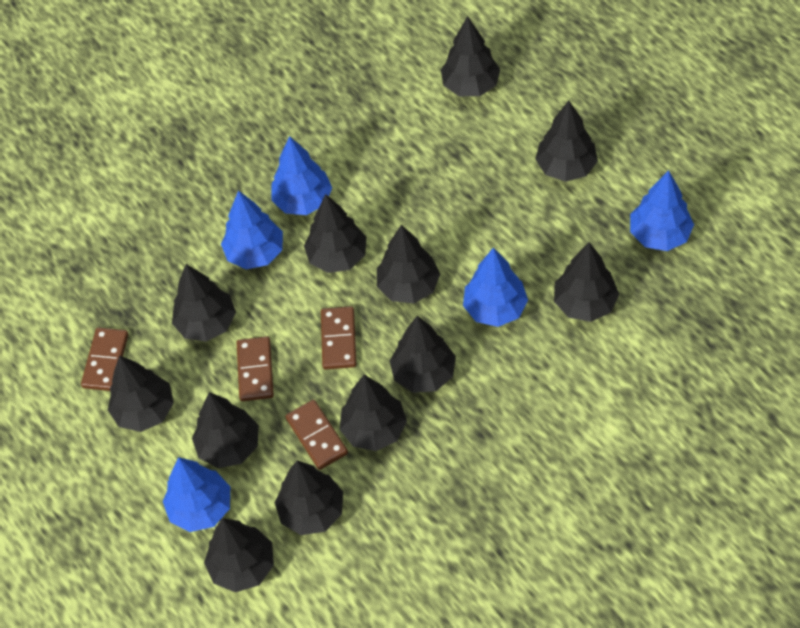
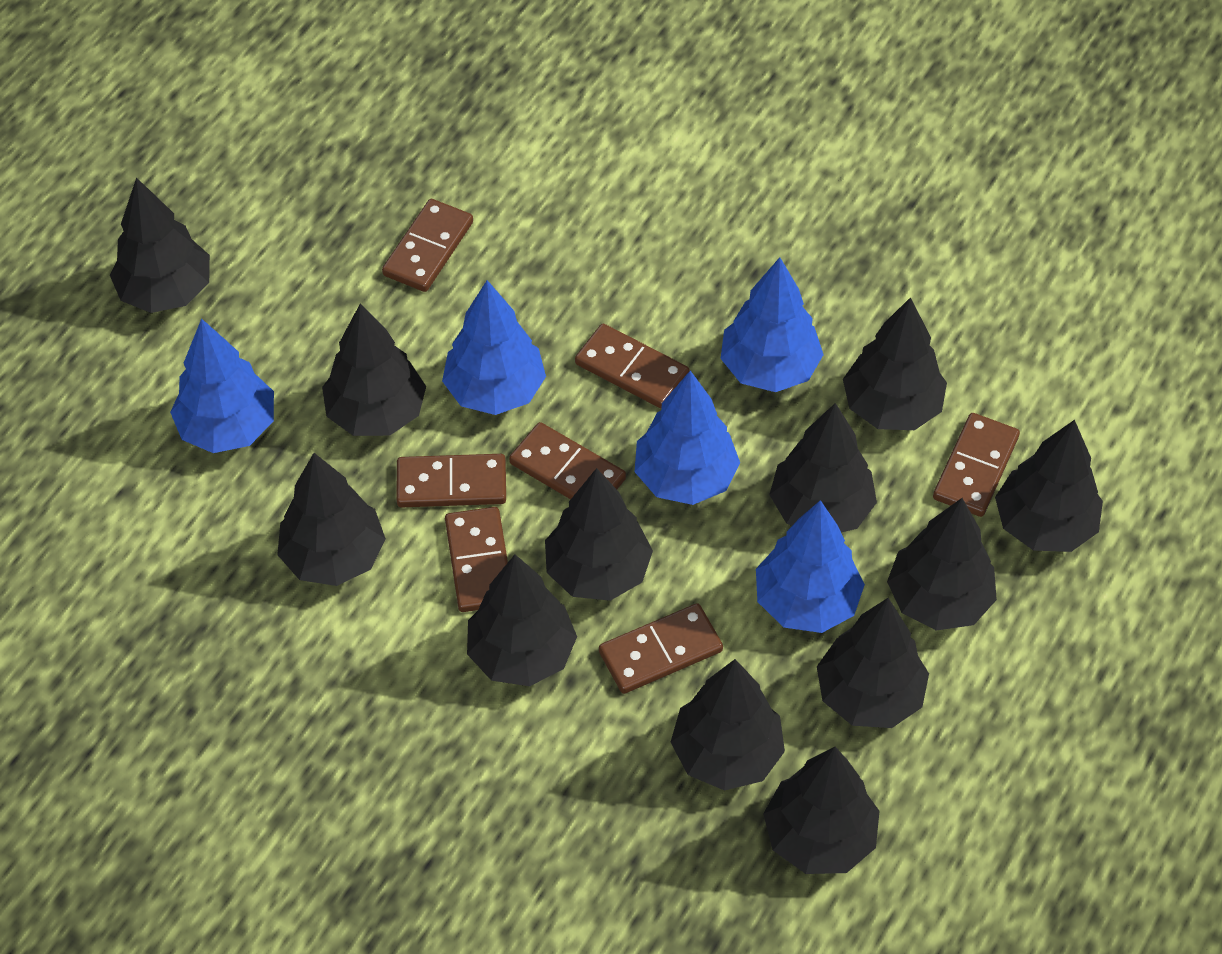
brown domino: 4 -> 7

